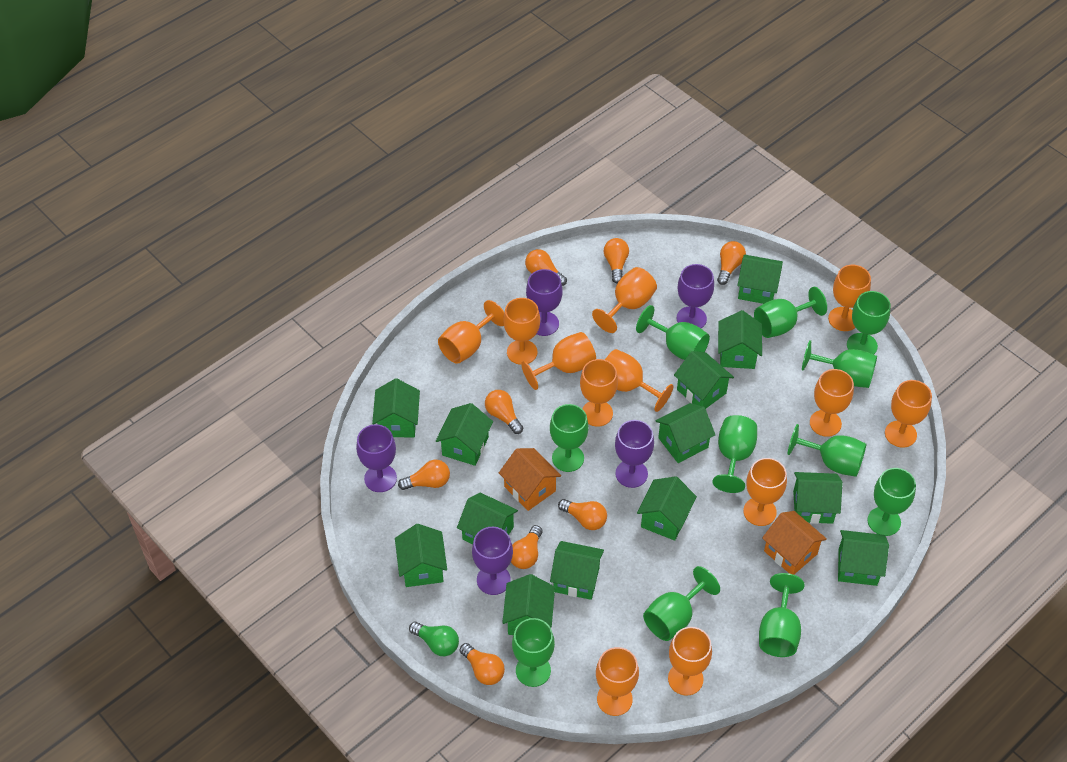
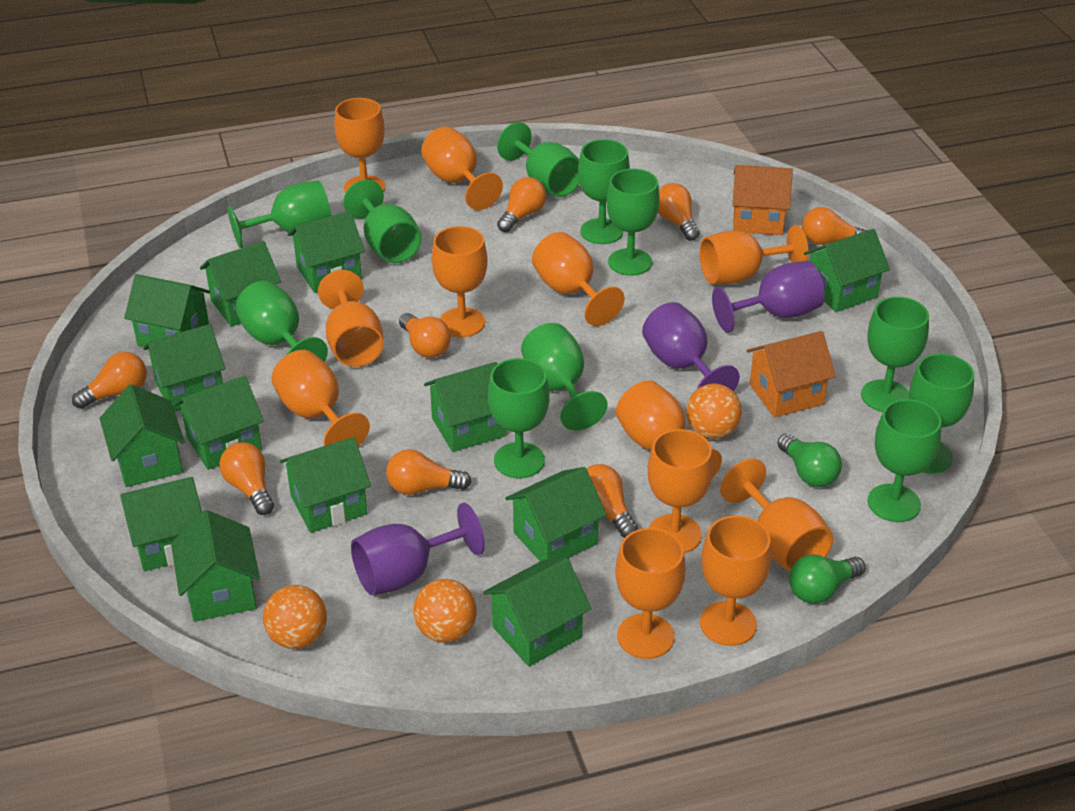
green light bulb: 1 -> 2
orange ball: 0 -> 3
purple goblet: 5 -> 3

